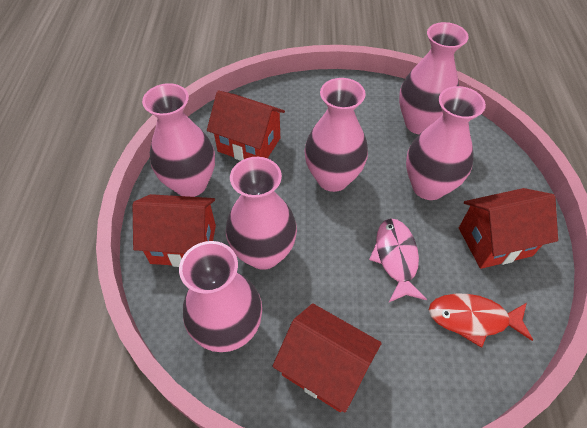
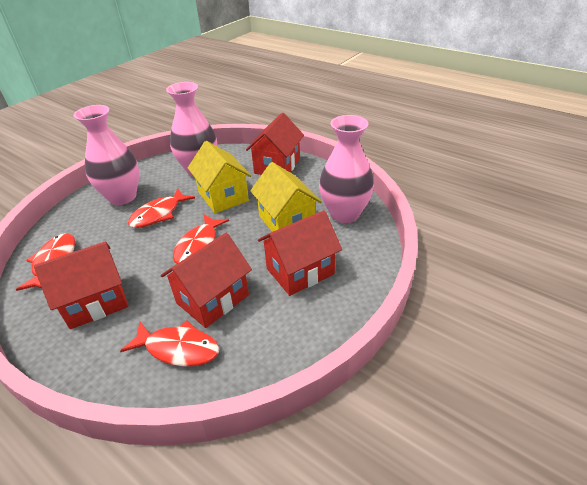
pink fish: 1 -> 0
pink vase: 6 -> 3
red fish: 1 -> 4
yellow house: 0 -> 2

